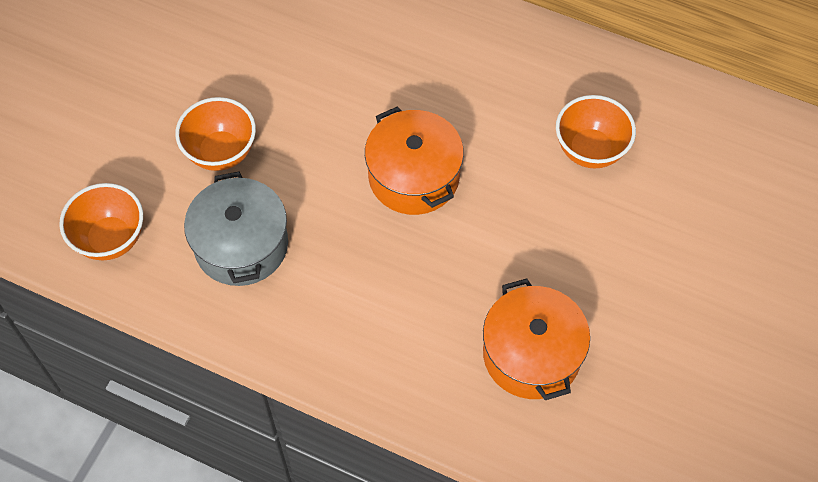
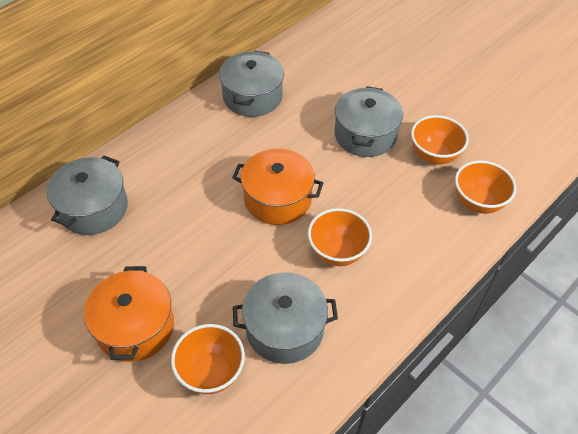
grey pot: 1 -> 4
orange bowl: 3 -> 4

